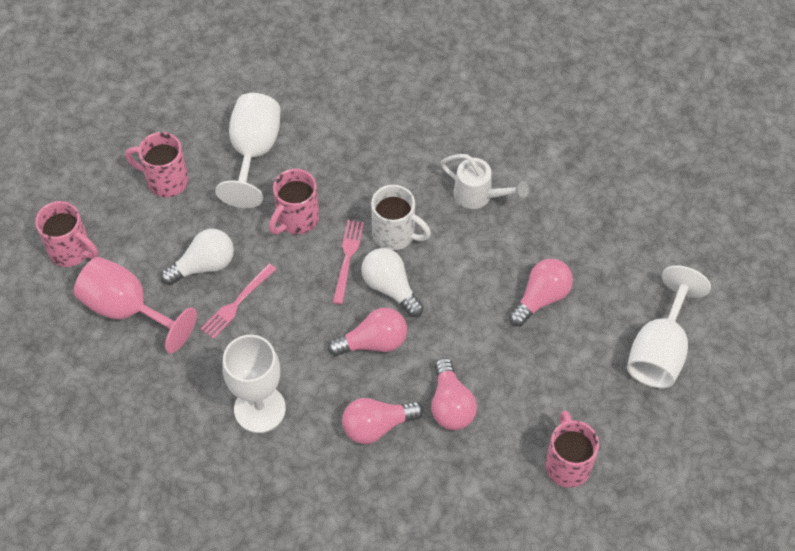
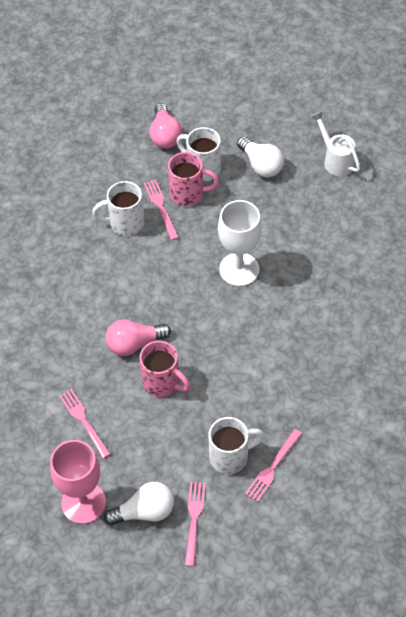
pink fork: 2 -> 4
pink light bulb: 4 -> 2
pink mug: 4 -> 2
white goblet: 3 -> 1
white mug: 1 -> 3

